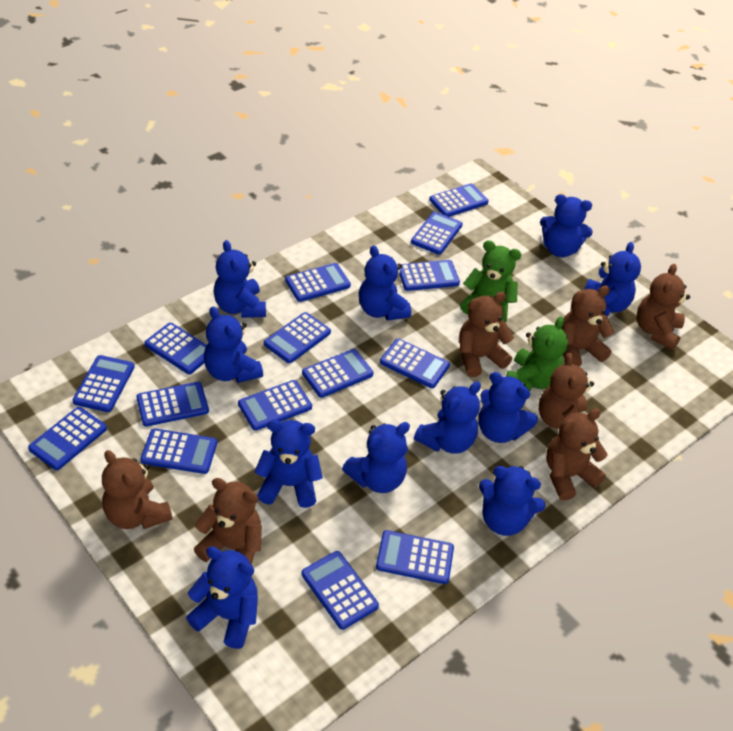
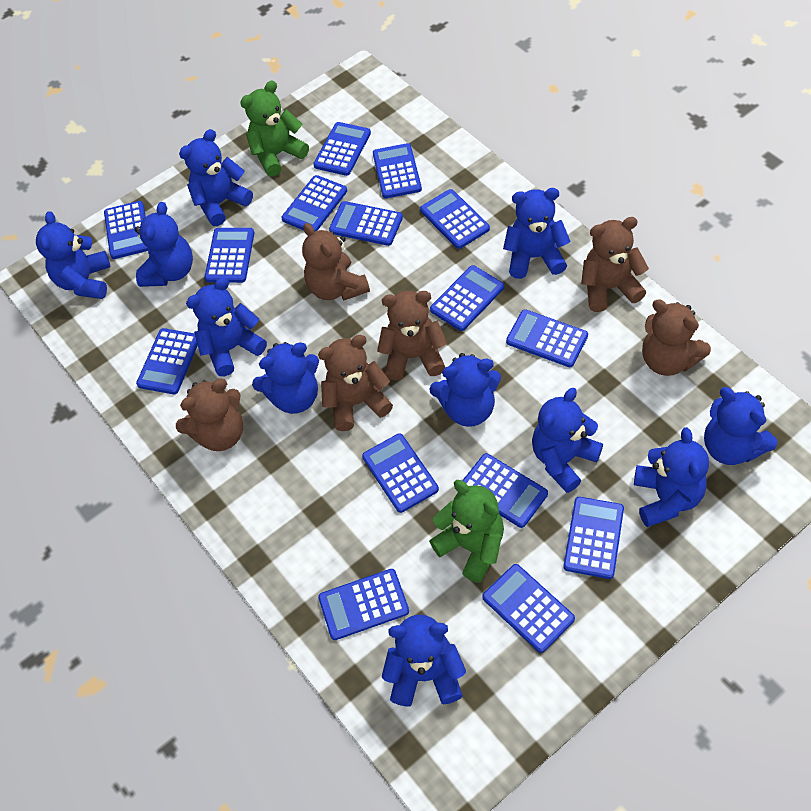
brown teddy bear: 7 -> 6

